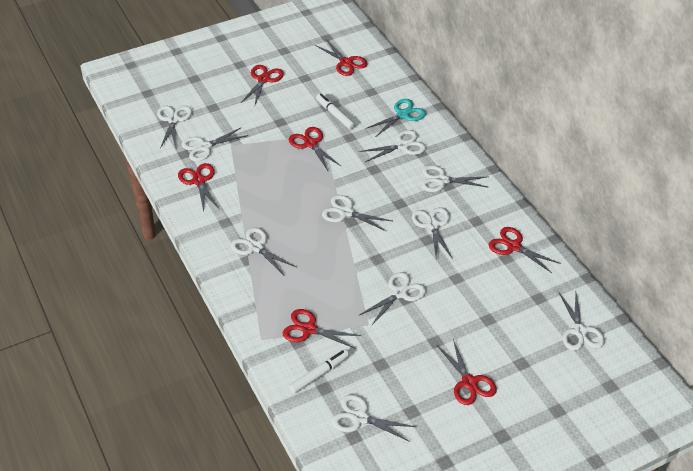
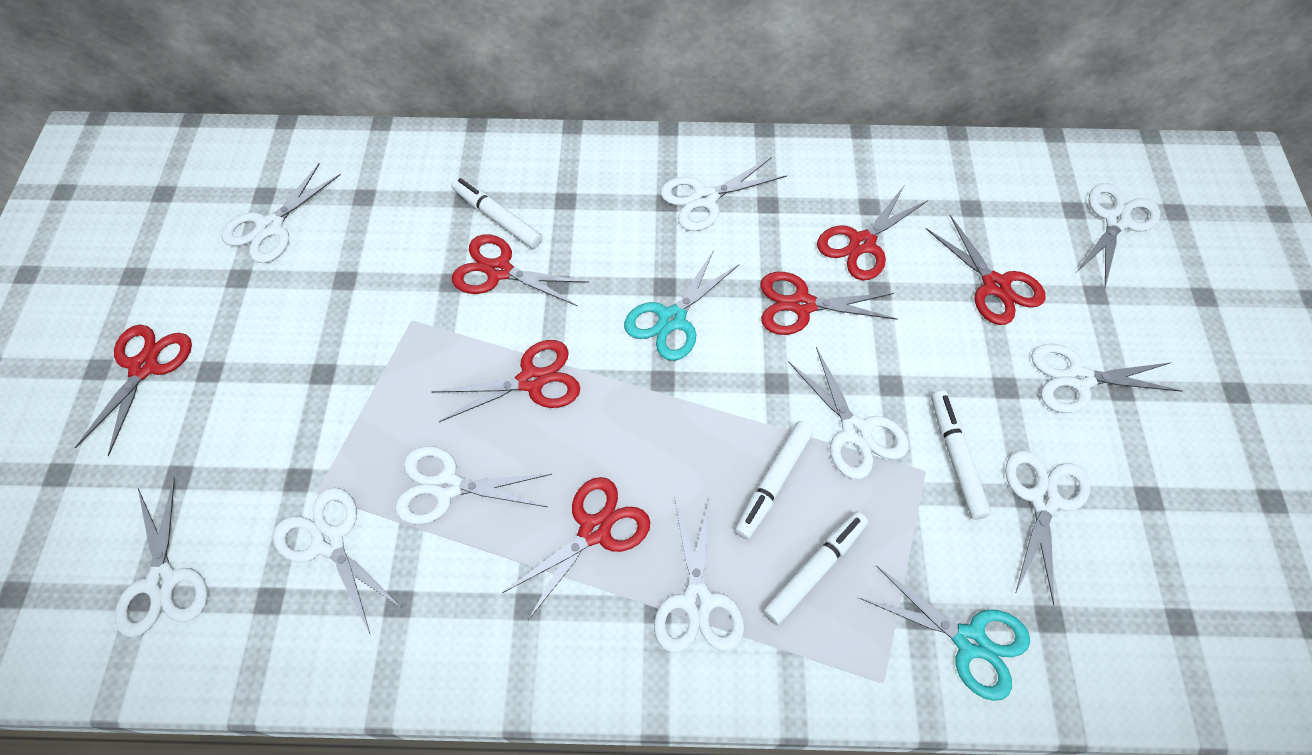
turquoise scissors: 1 -> 2
white marker: 2 -> 4

